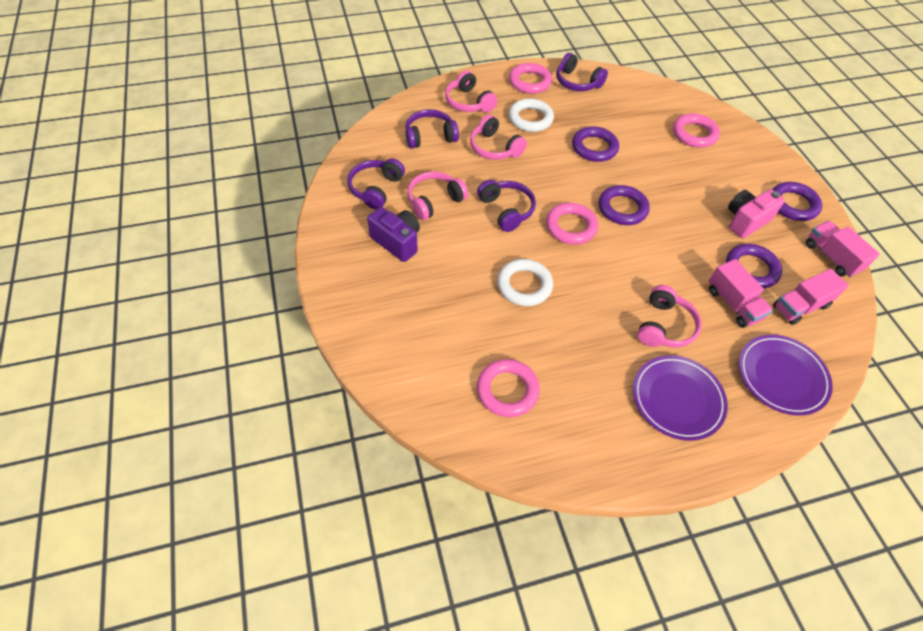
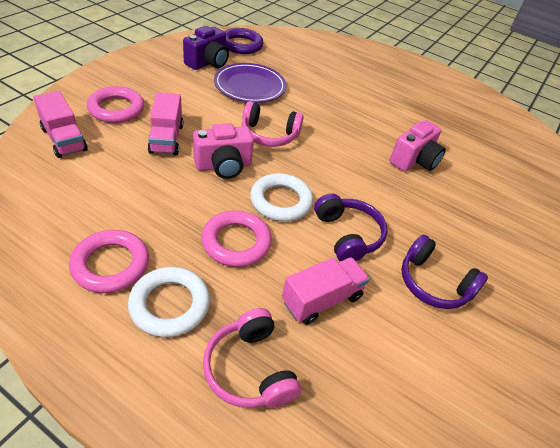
pink camera: 1 -> 2
pink headphones: 4 -> 2
pink ring: 4 -> 3
purple headphones: 4 -> 2
purple plate: 2 -> 1
purple ring: 4 -> 1

